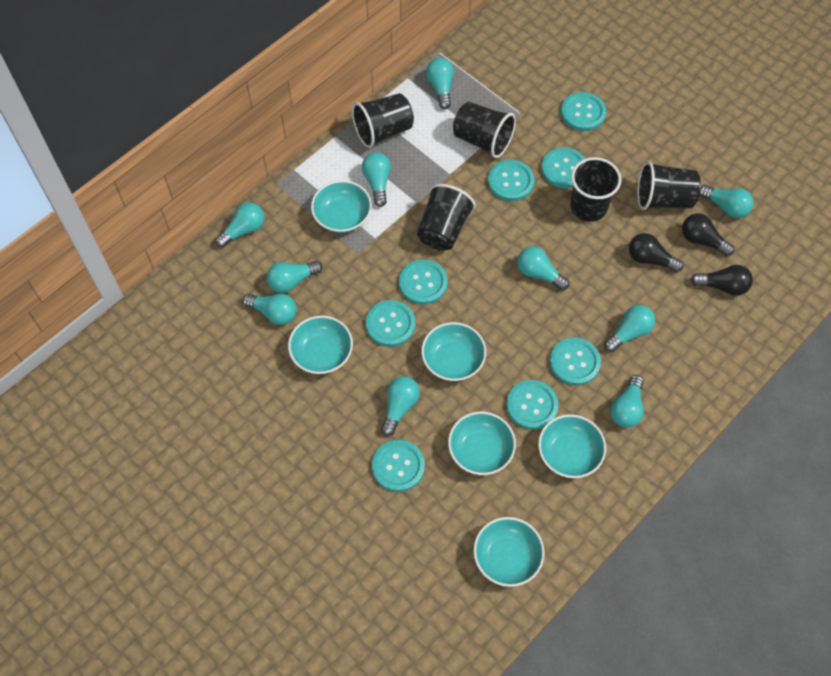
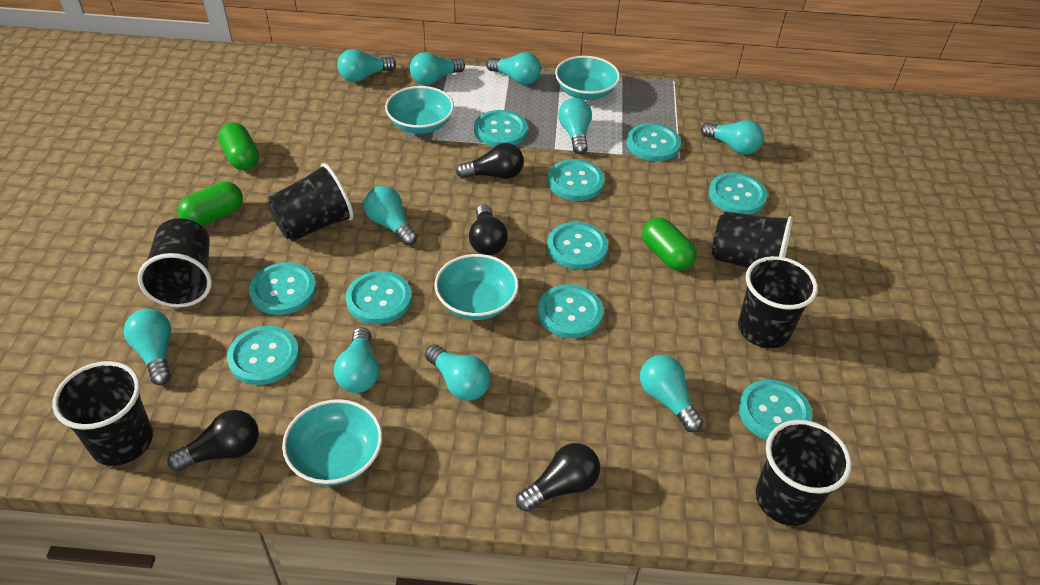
black cup: 5 -> 6
black light bulb: 3 -> 4
green capsule: 0 -> 3
turquoise bowl: 6 -> 4
turquoise button: 8 -> 10

